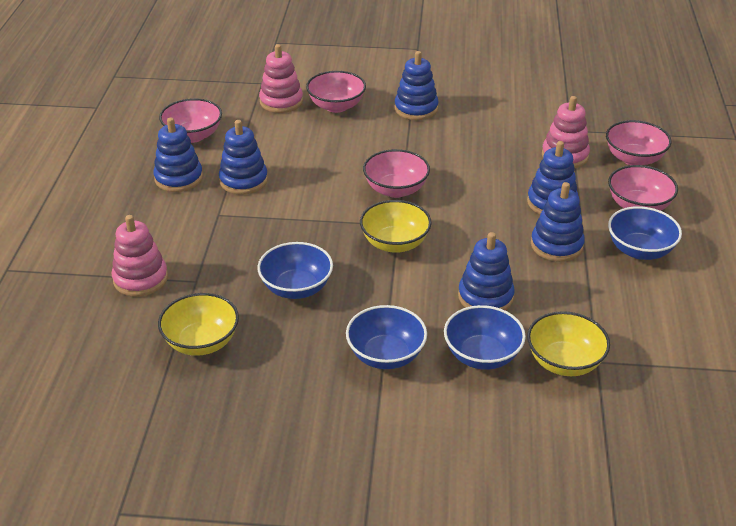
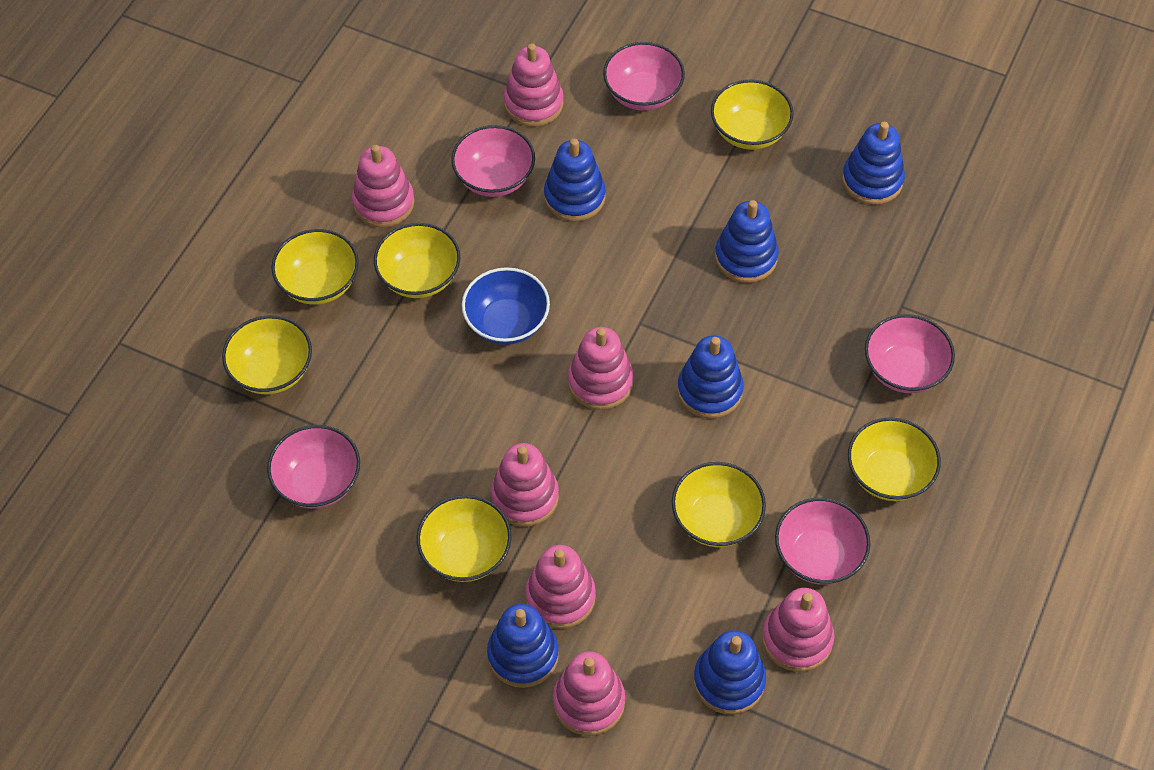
blue bowl: 4 -> 1
pink stacking toy: 3 -> 7
yellow bowl: 3 -> 7

